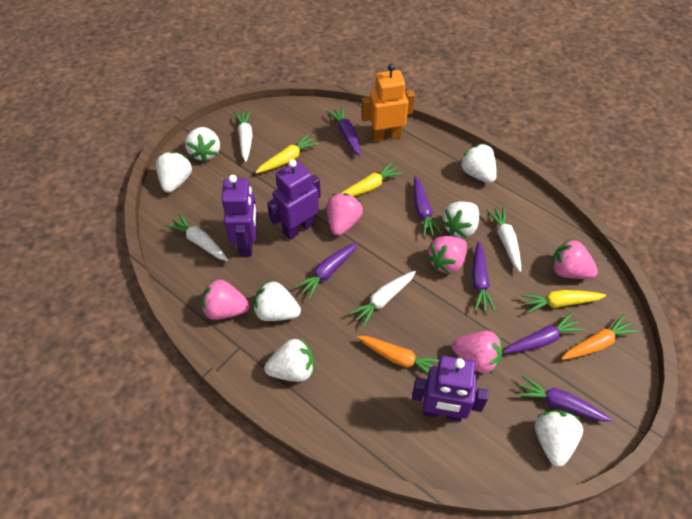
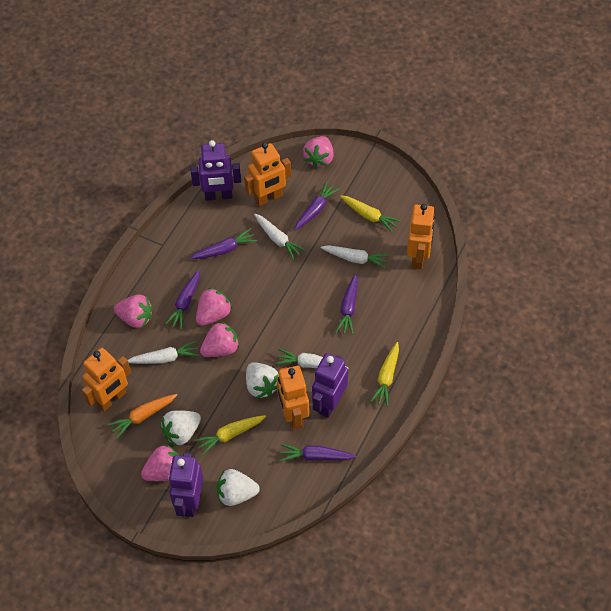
orange carrot: 2 -> 1
orange robot: 1 -> 4
purple carrot: 6 -> 5
white strawberry: 7 -> 3

